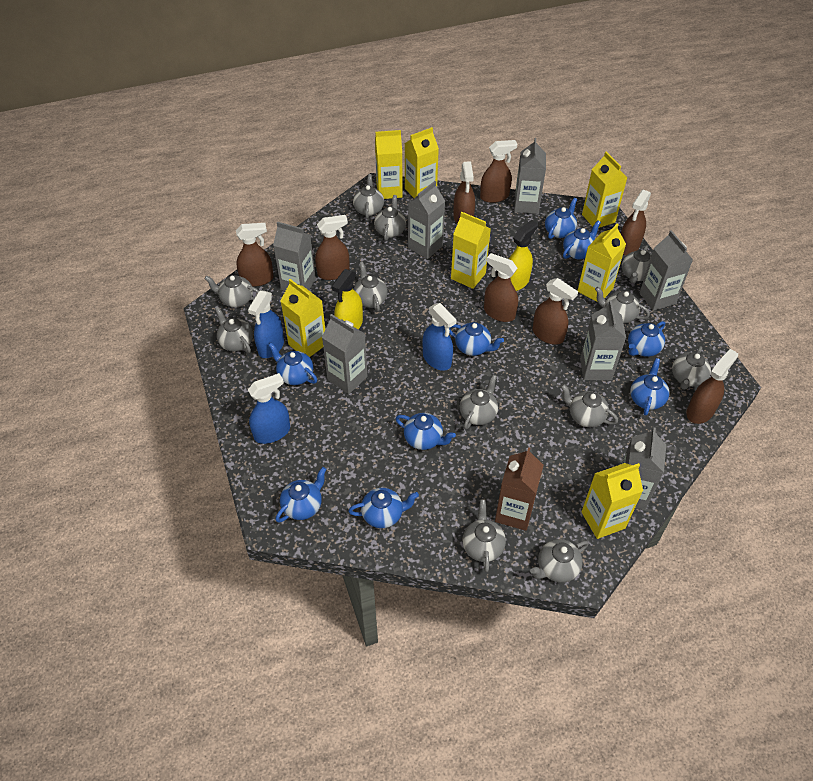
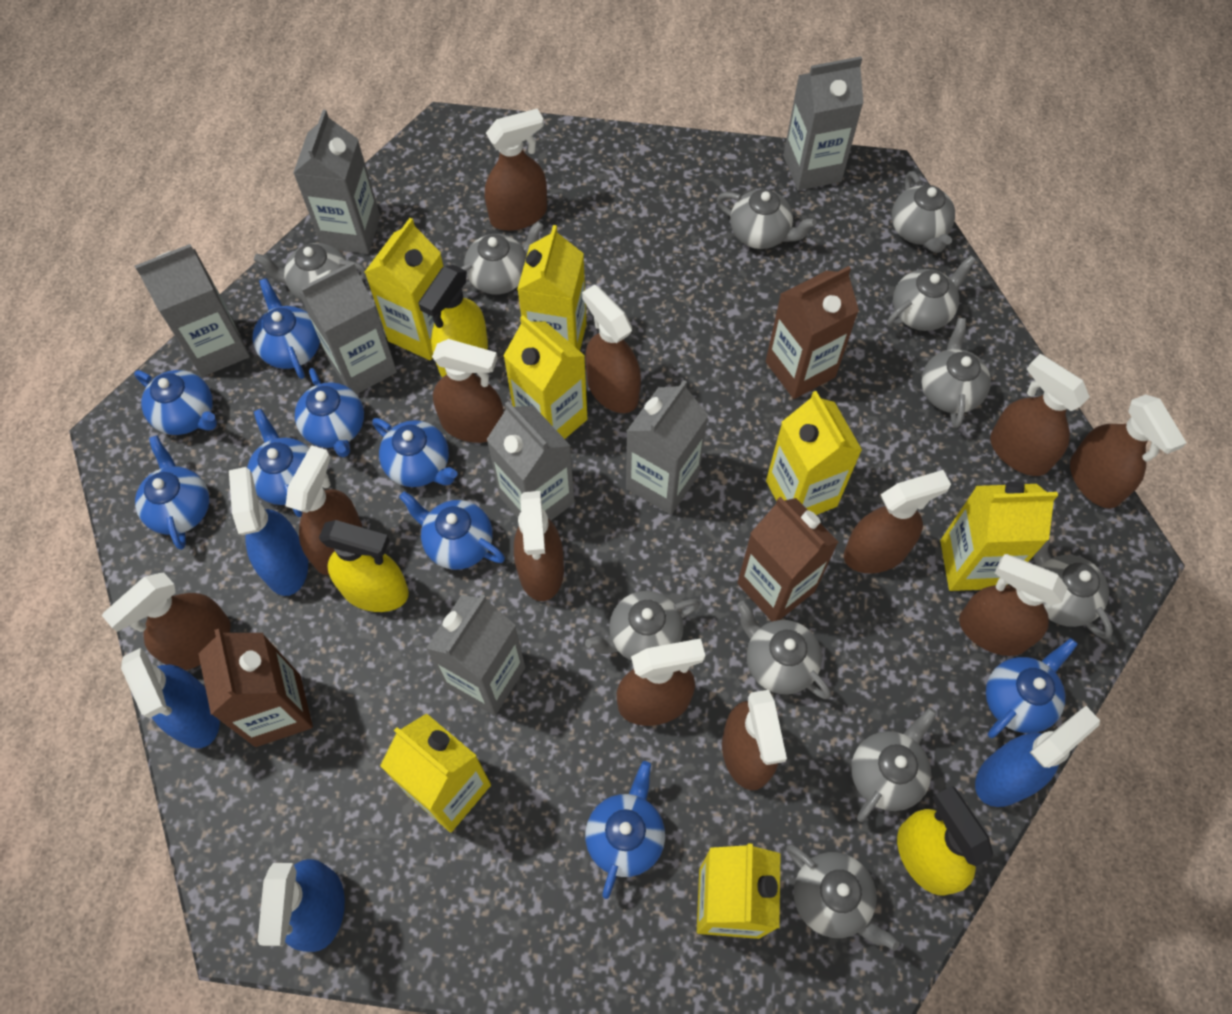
blue spray bottle: 3 -> 4
brown carton: 1 -> 3
brown spray bottle: 8 -> 12
grey teapot: 12 -> 11
yellow spray bottle: 2 -> 3

